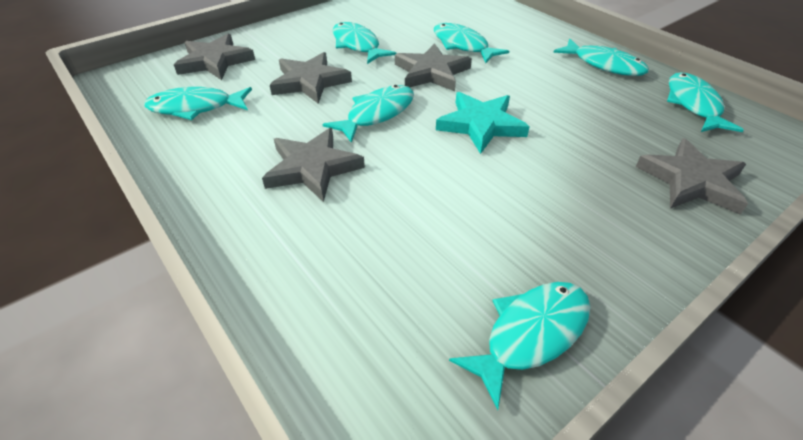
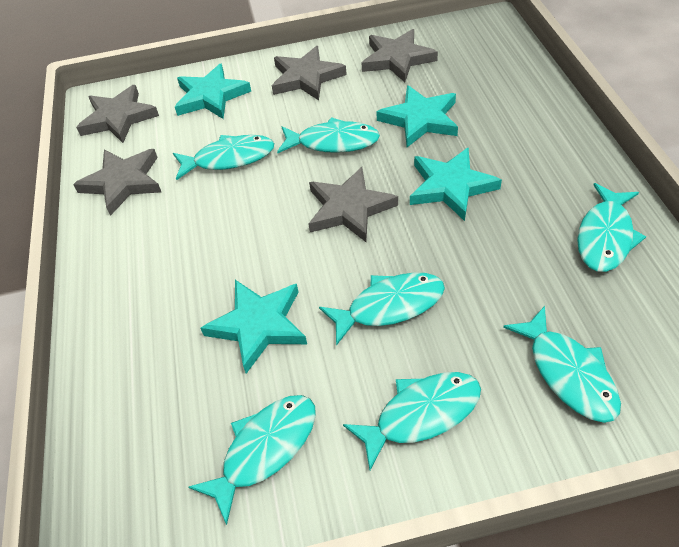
turquoise star: 1 -> 4

